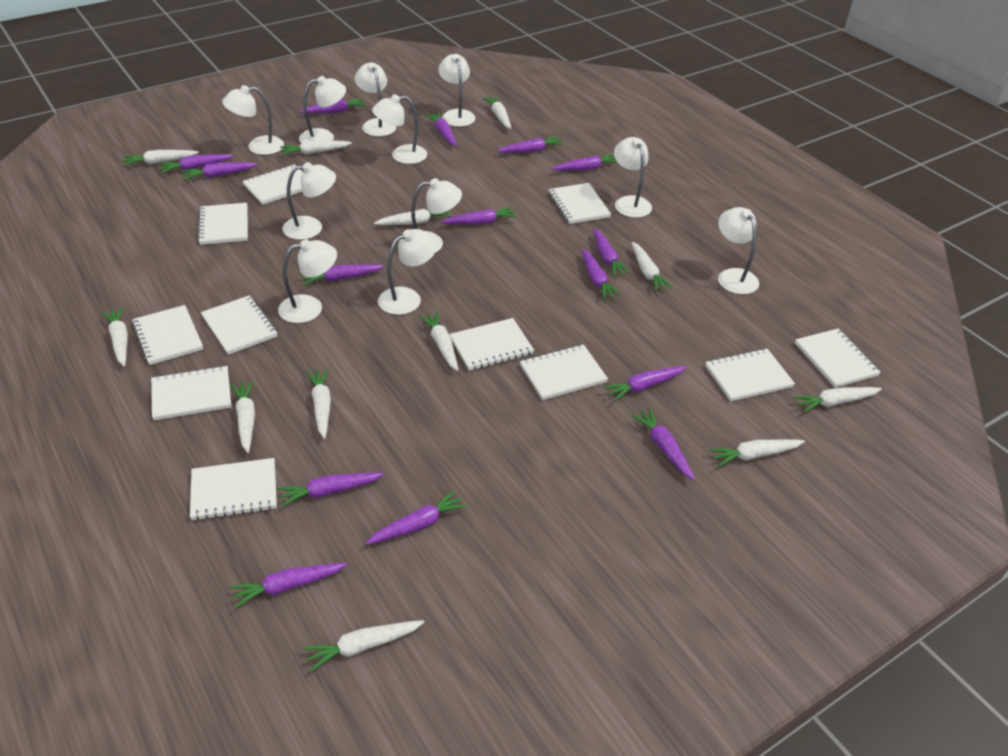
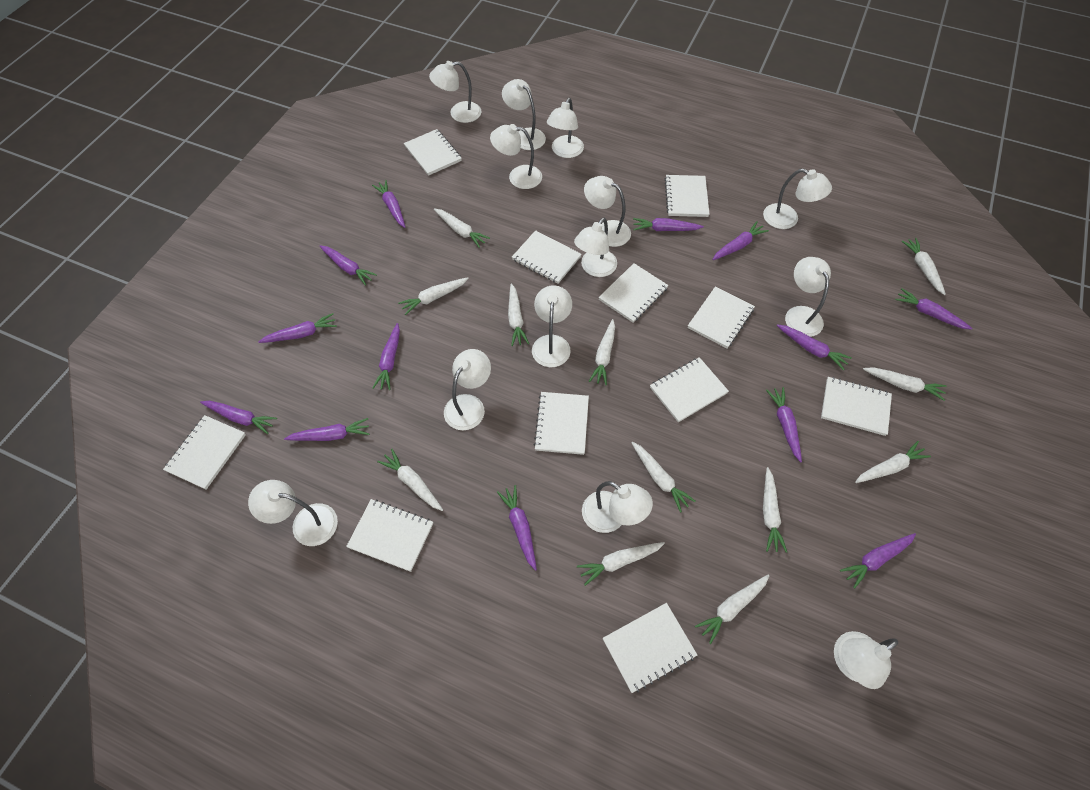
purple carrot: 15 -> 13
white lamp: 11 -> 13

